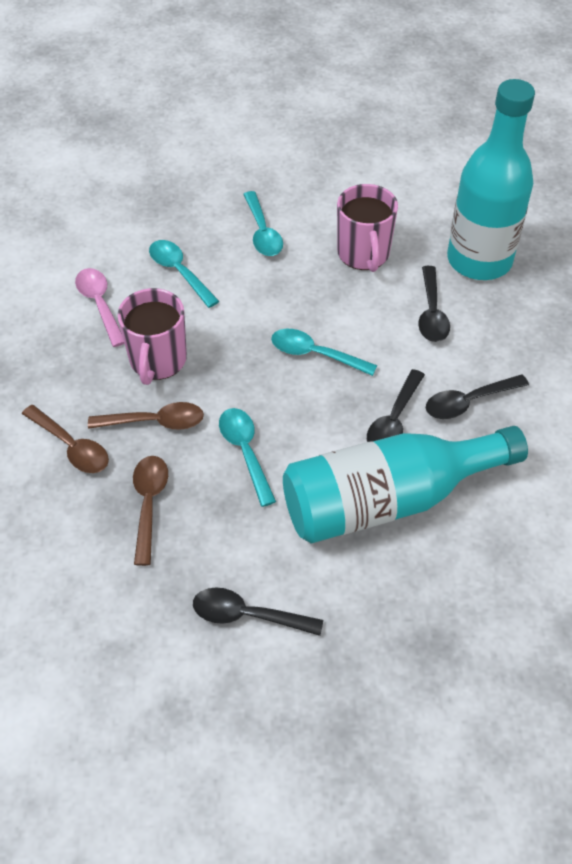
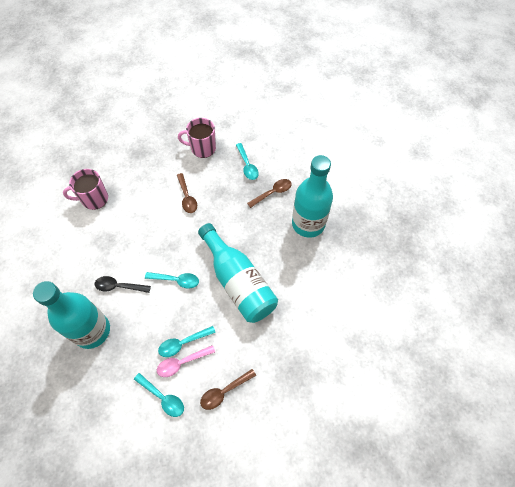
black spoon: 4 -> 1
turquoise bottle: 2 -> 3

